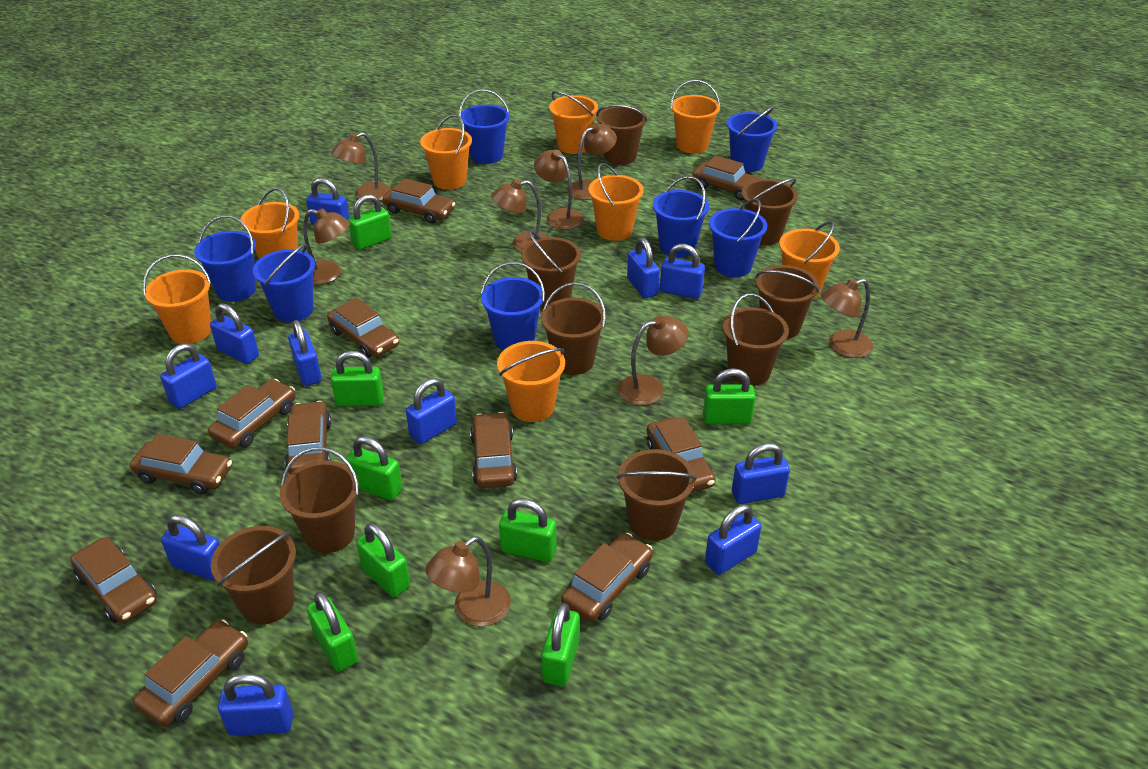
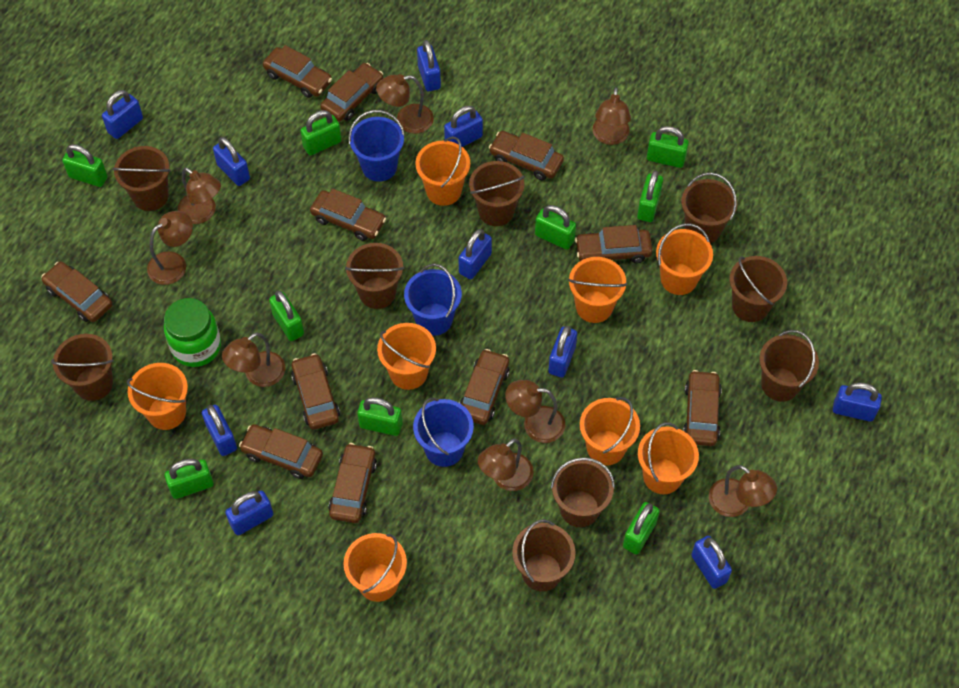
blue bucket: 7 -> 3
blue padlock: 11 -> 10
green jar: 0 -> 1
green padlock: 8 -> 9

